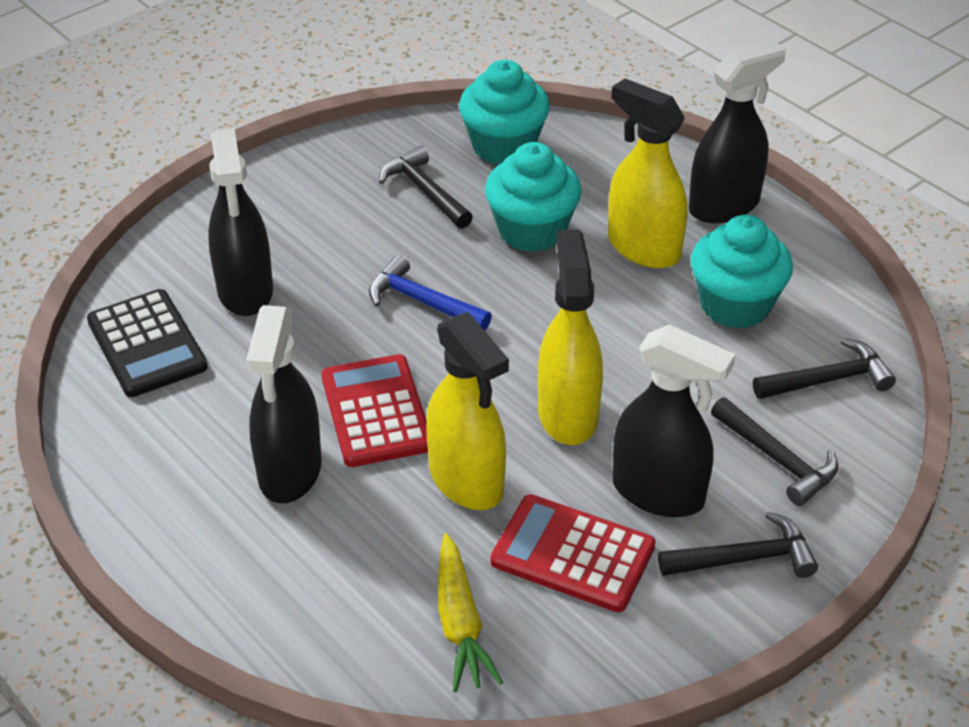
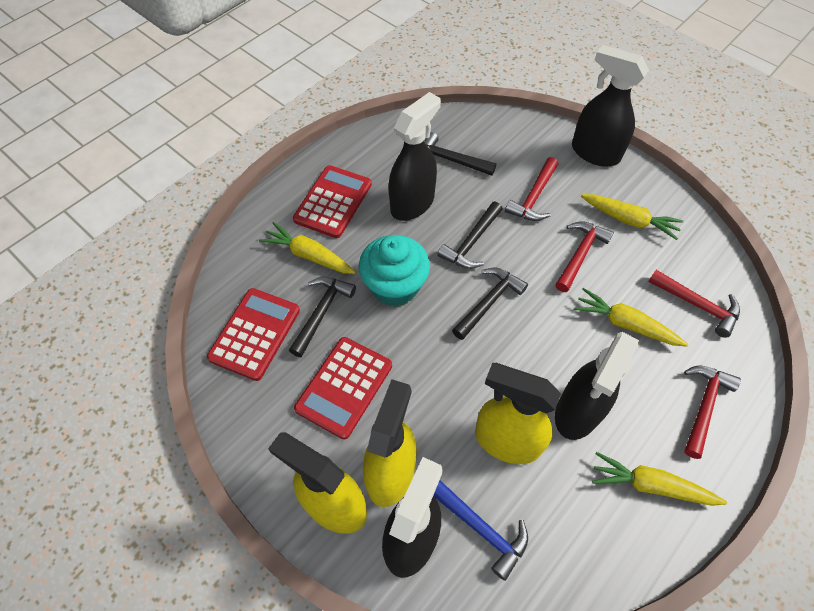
black calculator: 1 -> 0
red calculator: 2 -> 3
red hammer: 0 -> 4
turquoise cupcake: 3 -> 1
yellow carrot: 1 -> 4

